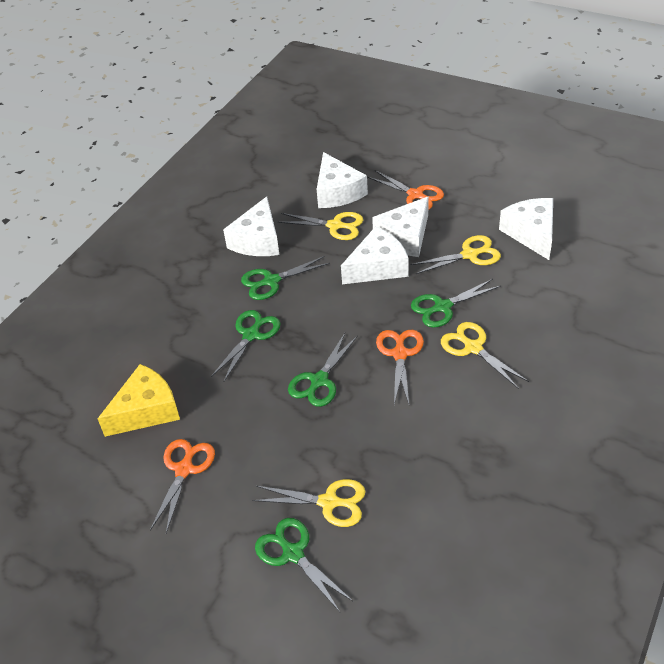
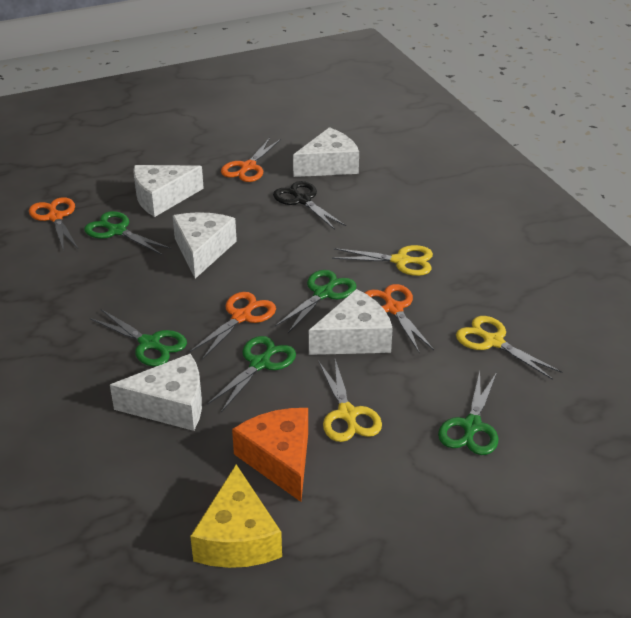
black scissors: 0 -> 1
orange cheese: 0 -> 1
orange scissors: 3 -> 4
yellow scissors: 4 -> 3

